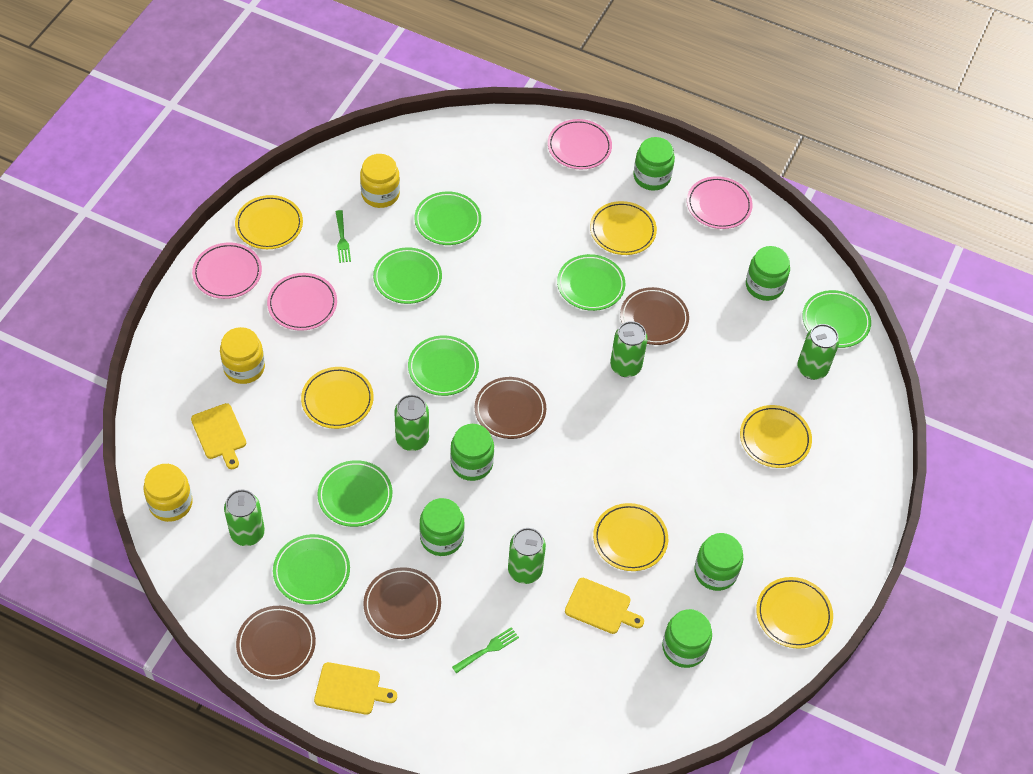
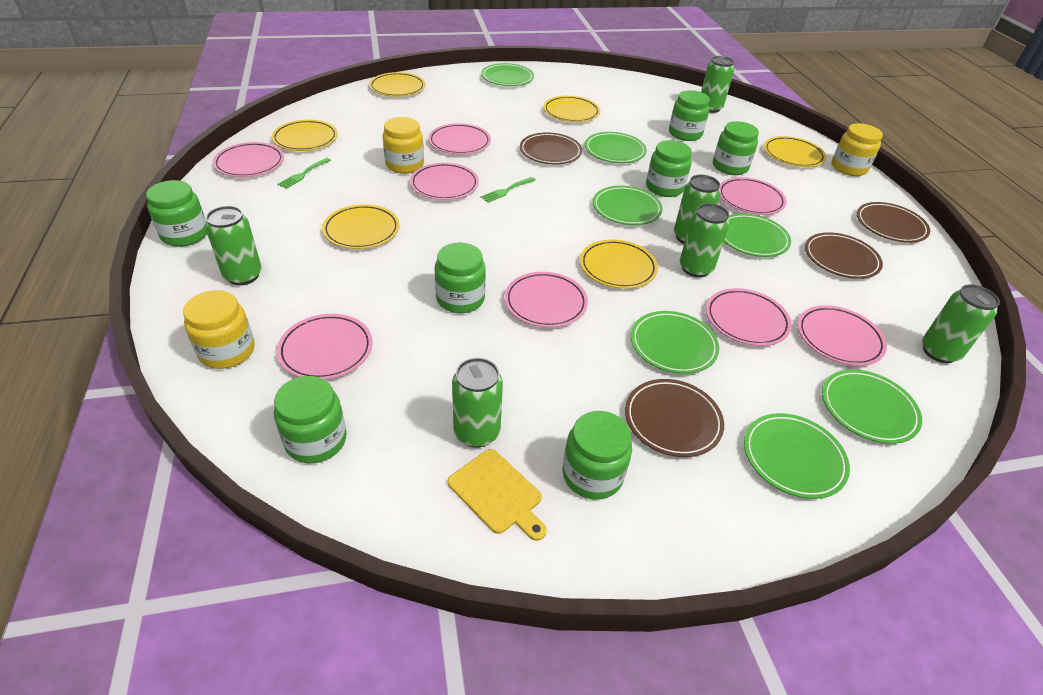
green can: 5 -> 6
green jar: 6 -> 7
pink plate: 4 -> 8
yellow cutting board: 3 -> 1

